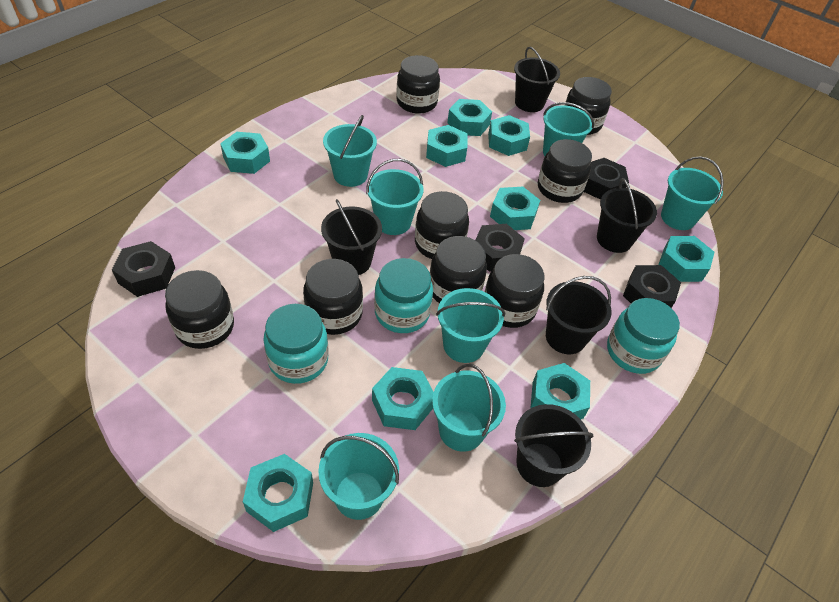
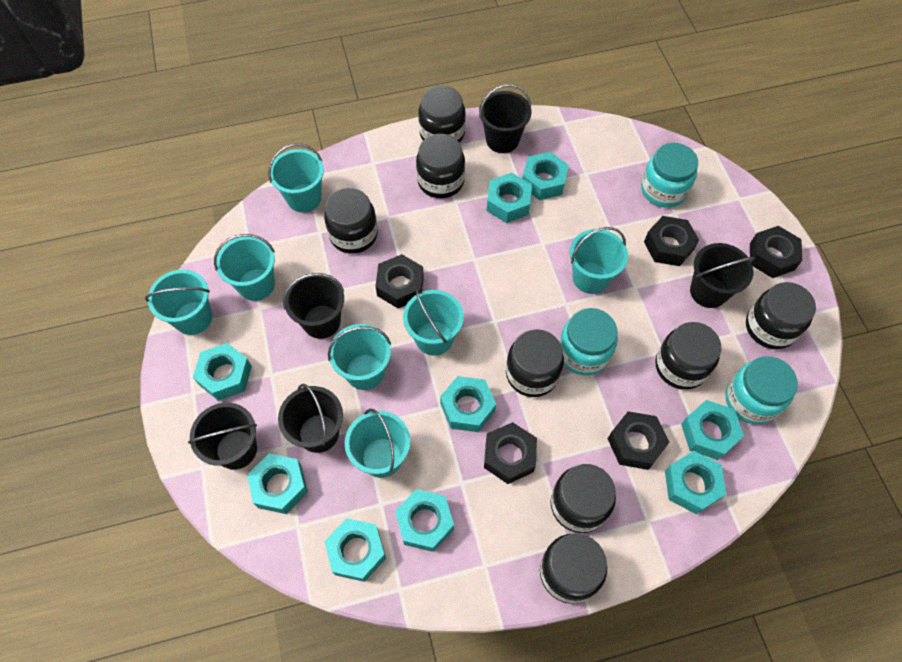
black nut: 4 -> 5

